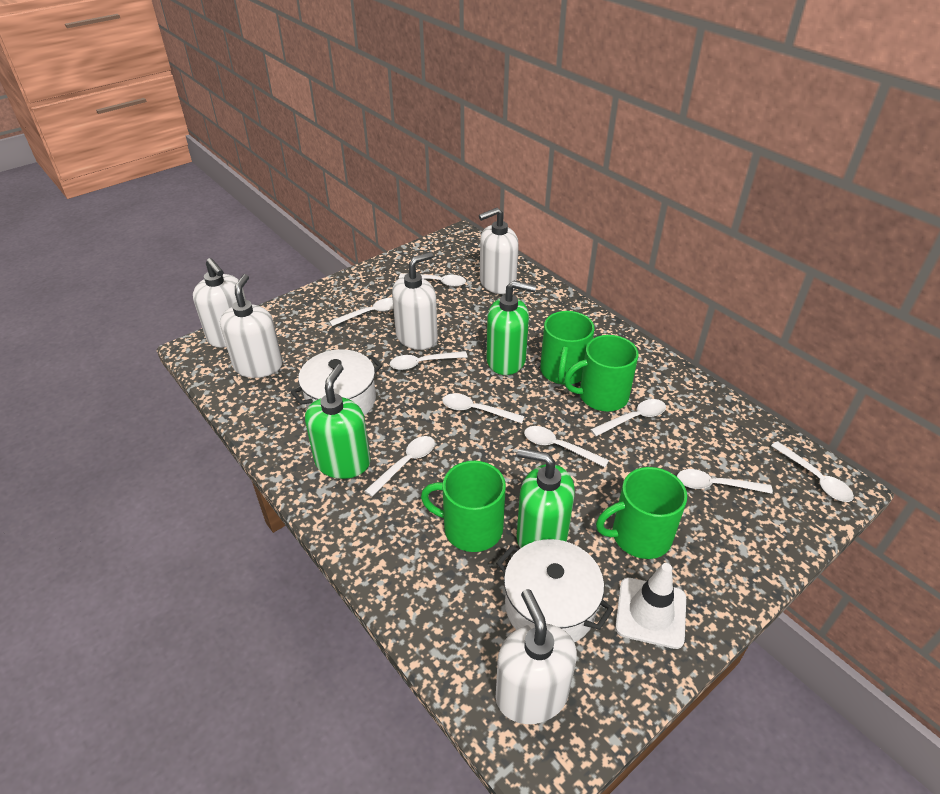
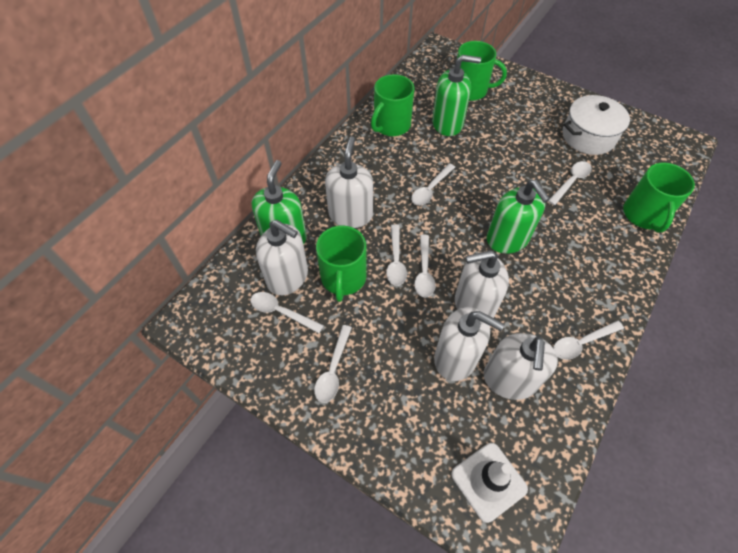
white pot: 2 -> 1
white spoon: 9 -> 7

